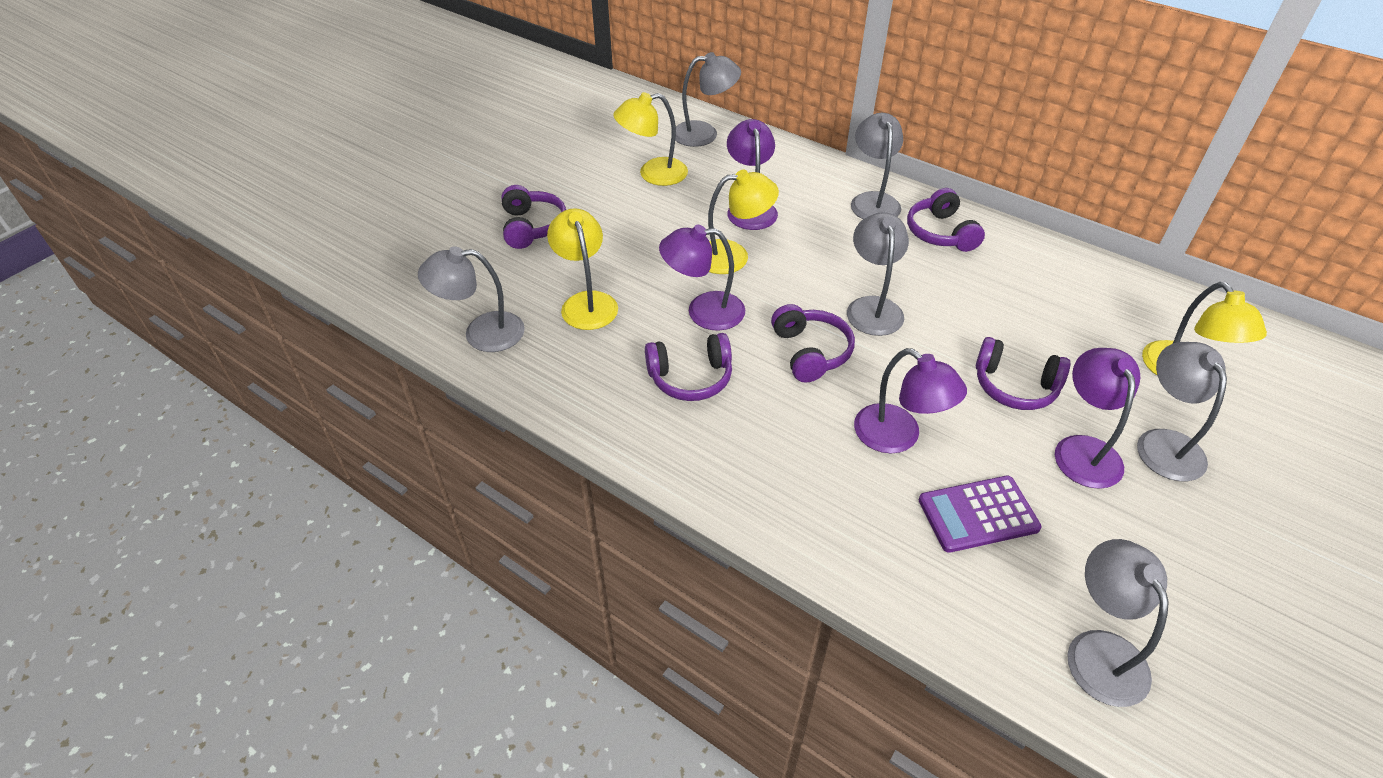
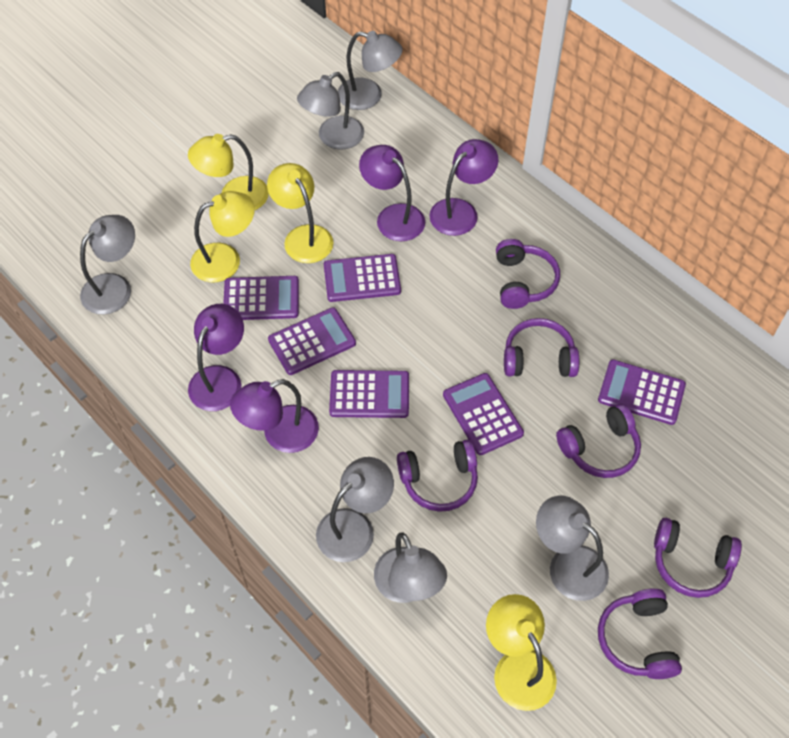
purple calculator: 1 -> 6
purple headphones: 5 -> 6

